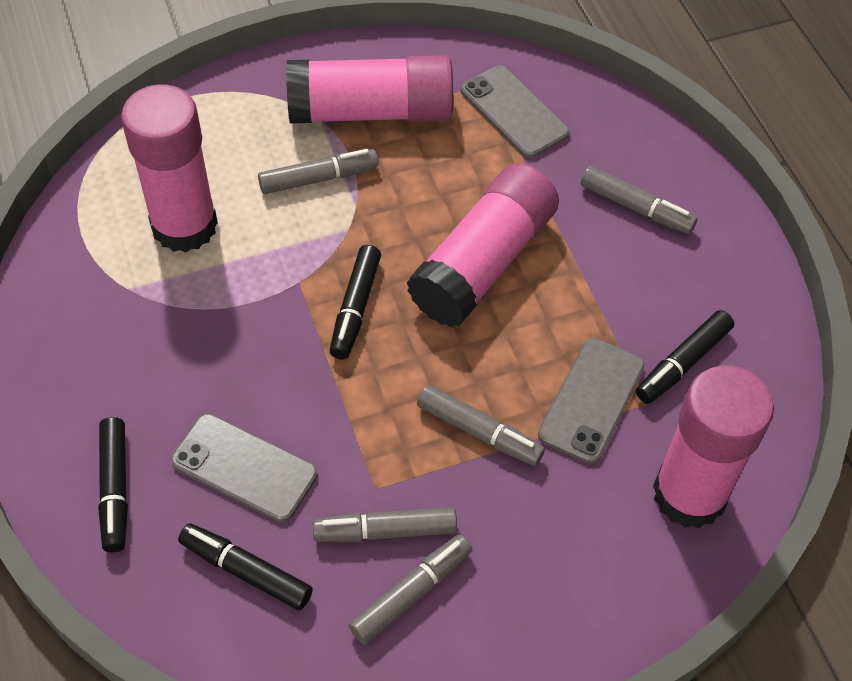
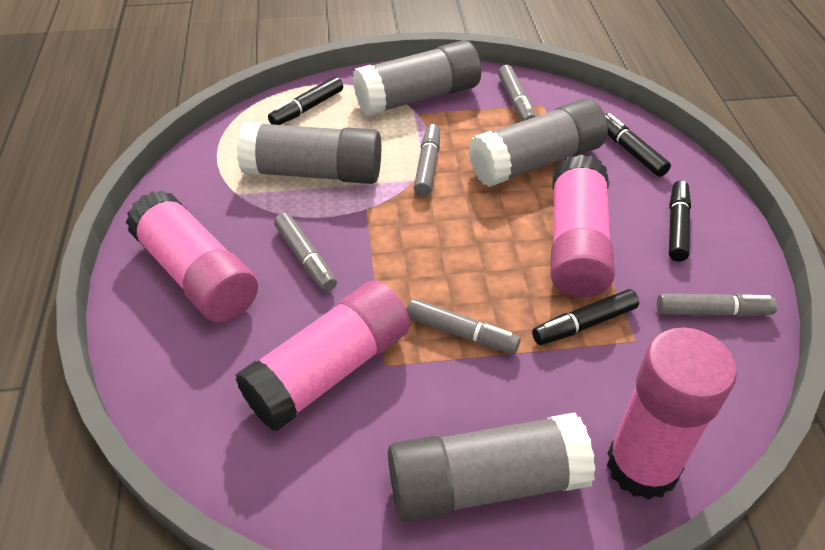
grey glue stick: 0 -> 4
grey phone: 3 -> 0

